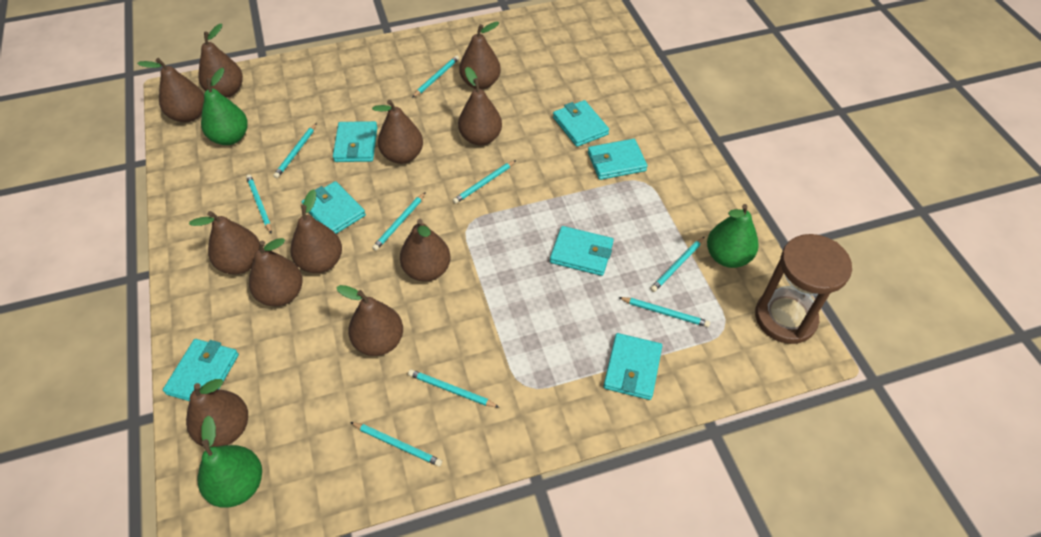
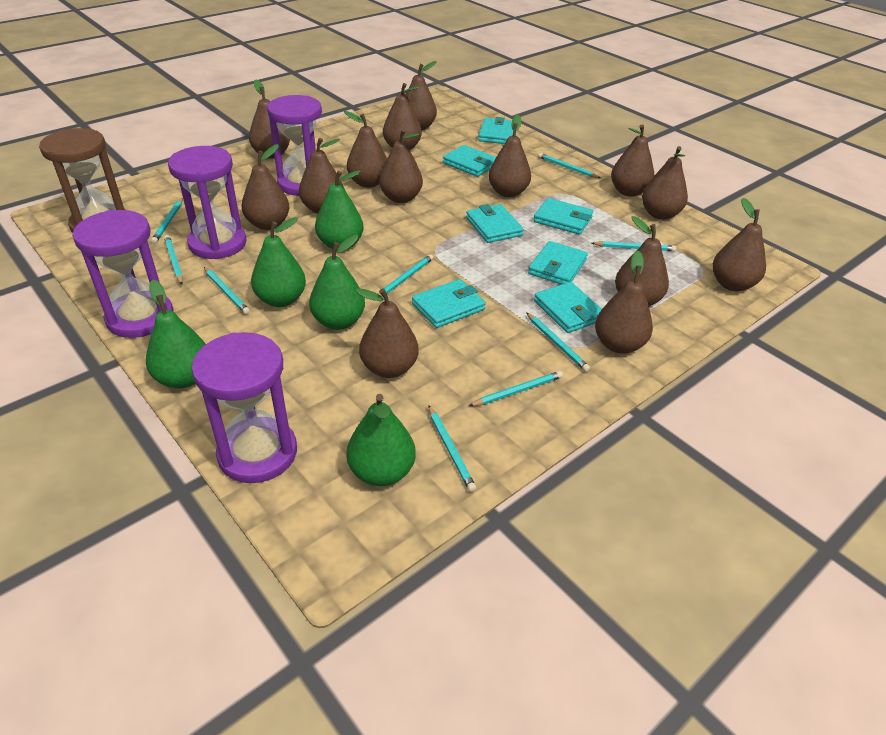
brown pear: 11 -> 14
green pear: 3 -> 5
purple hourglass: 0 -> 4

